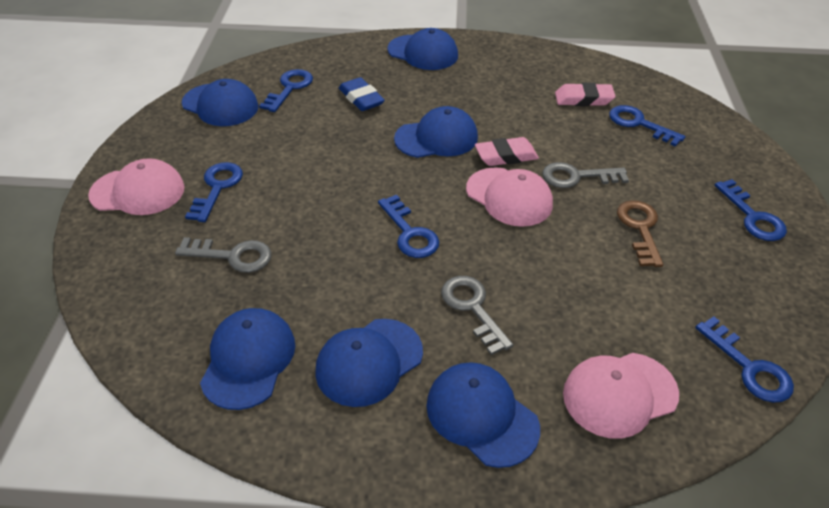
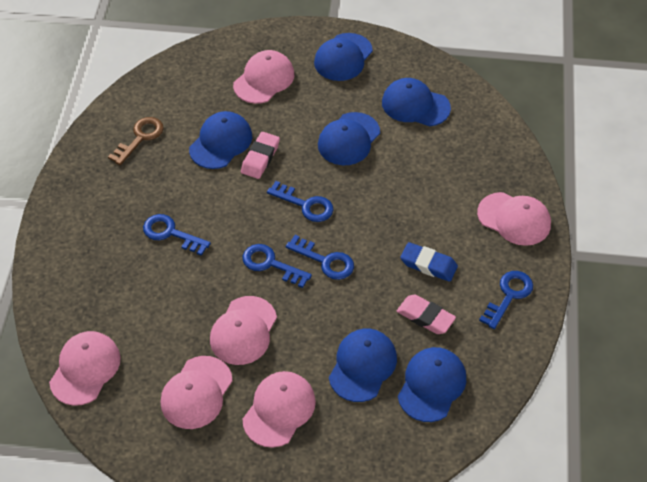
blue key: 6 -> 5
grey key: 3 -> 0
pink cap: 3 -> 6

